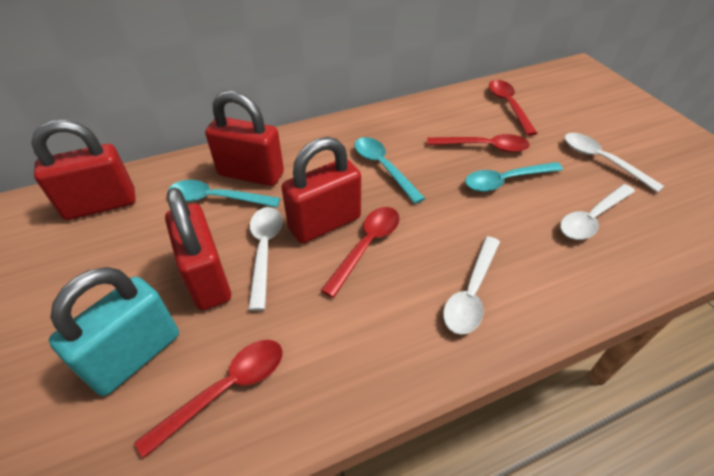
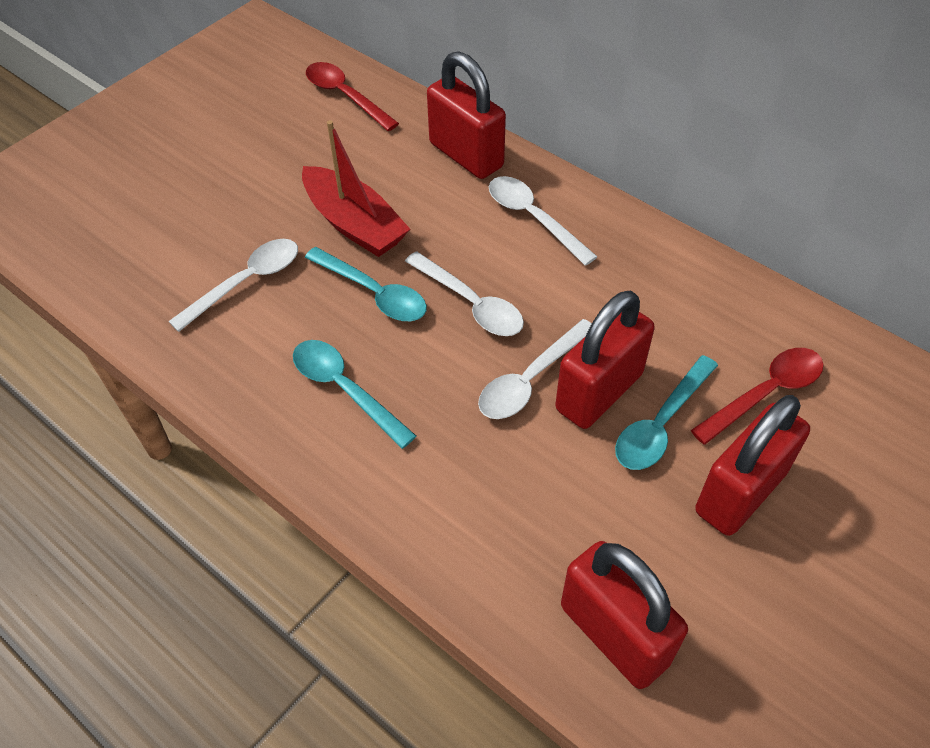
red boat: 0 -> 1
red spoon: 4 -> 2
turquoise padlock: 1 -> 0

